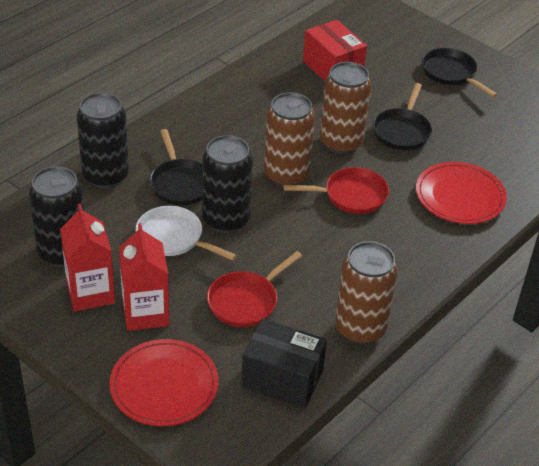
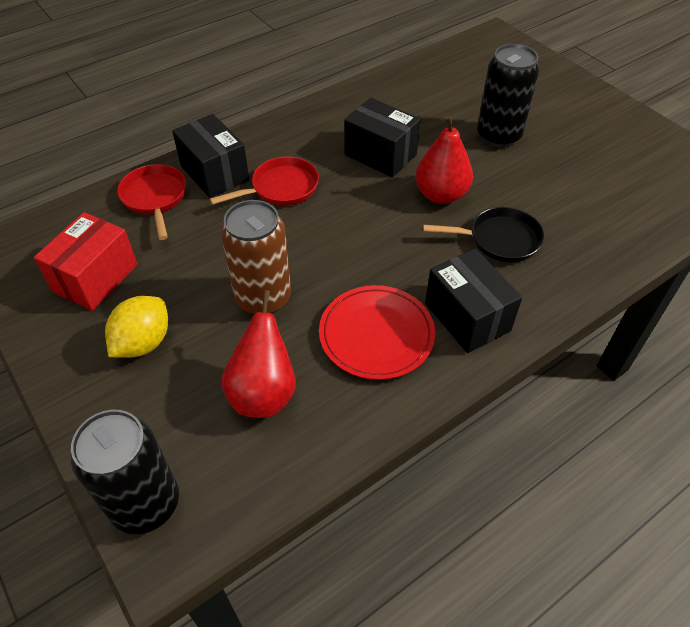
black box: 1 -> 3
black can: 3 -> 2
black pan: 3 -> 1
brown can: 3 -> 1
red carton: 2 -> 0
red pear: 0 -> 2
red plate: 2 -> 1
white pan: 1 -> 0
yellow lemon: 0 -> 1

